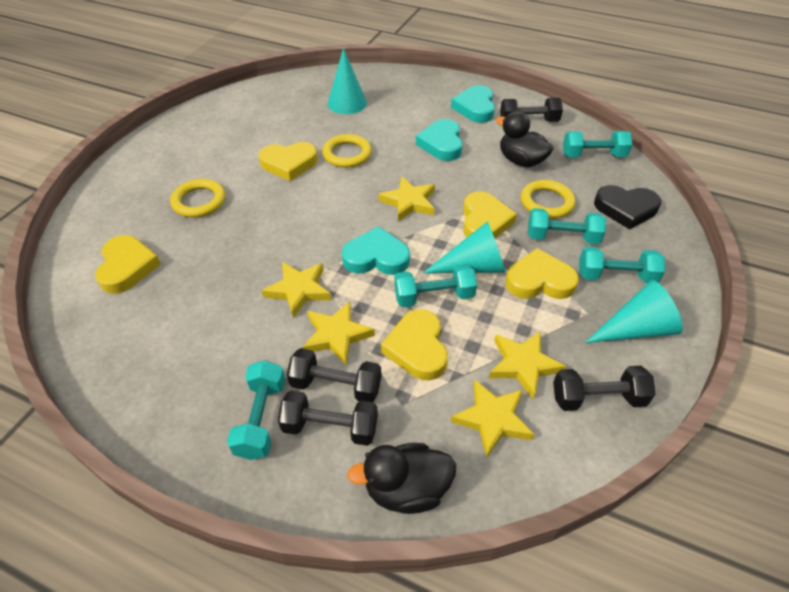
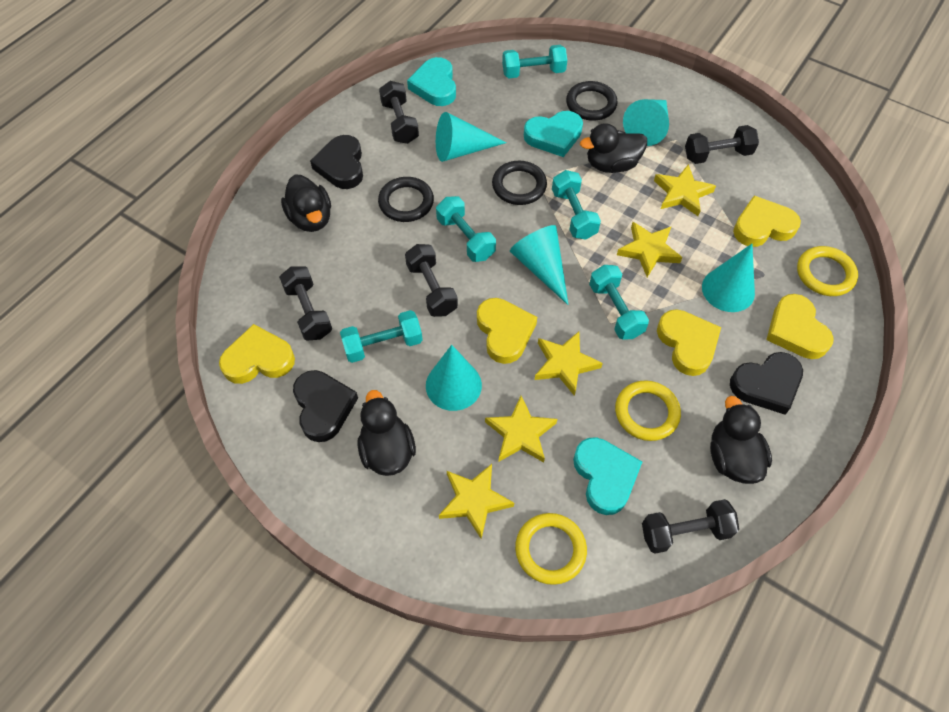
black duck: 2 -> 4
black dumbbell: 4 -> 5
black heart: 1 -> 3
black ring: 0 -> 3
turquoise cone: 3 -> 5

